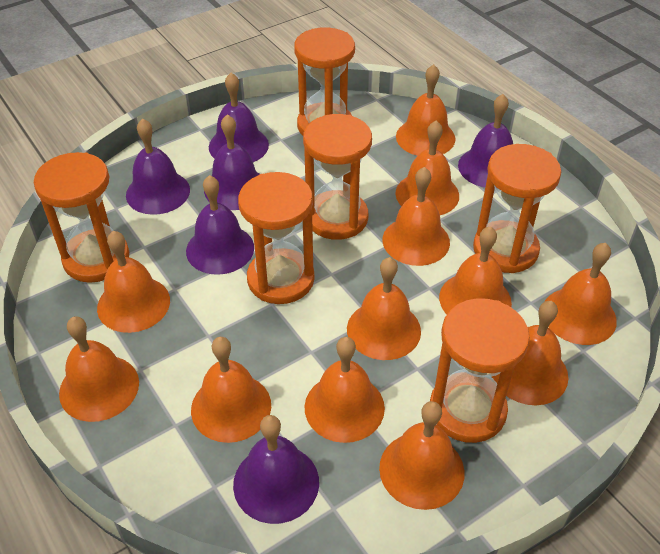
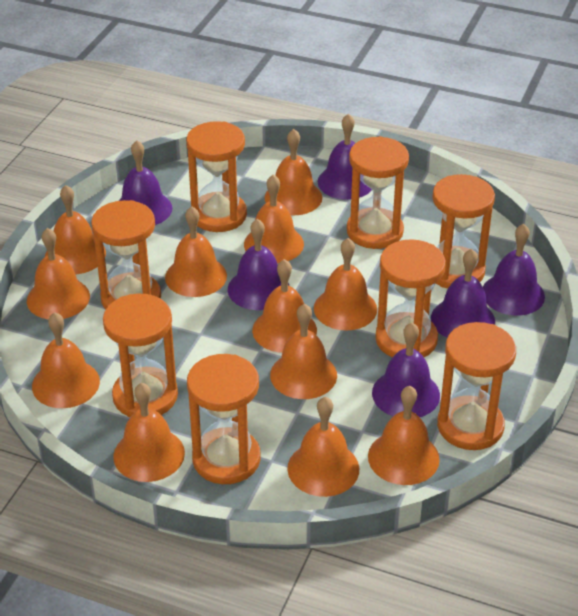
orange hourglass: 6 -> 8

